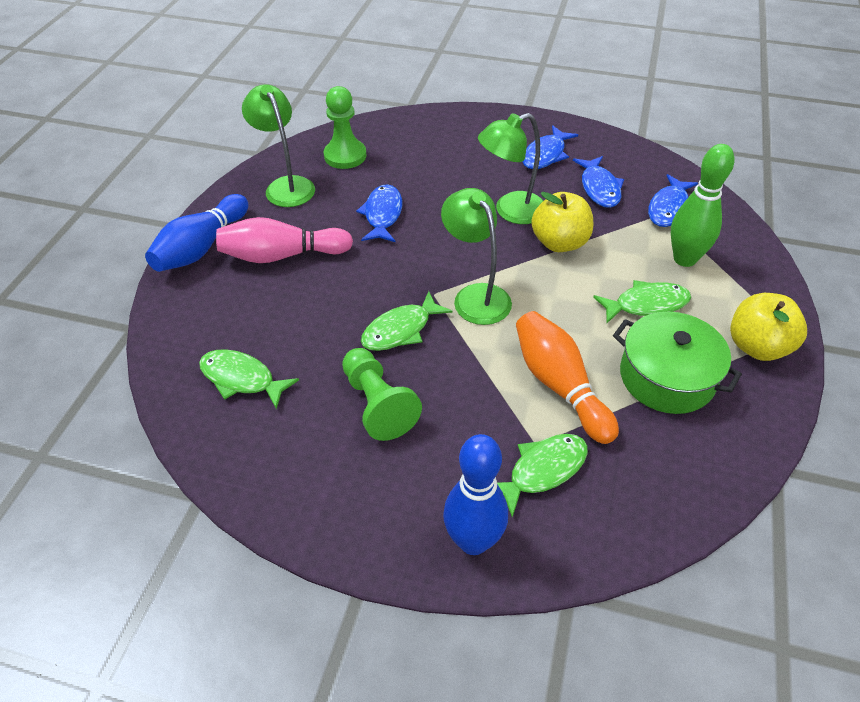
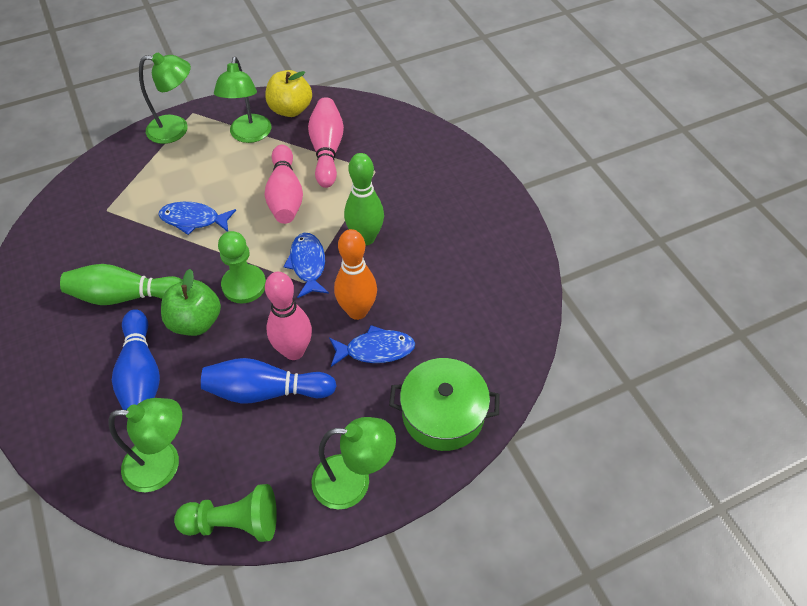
blue fish: 4 -> 3
green apple: 0 -> 1
green bowling pin: 1 -> 2
green fish: 4 -> 0
green lamp: 3 -> 4
pink bowling pin: 1 -> 3
yellow apple: 2 -> 1

